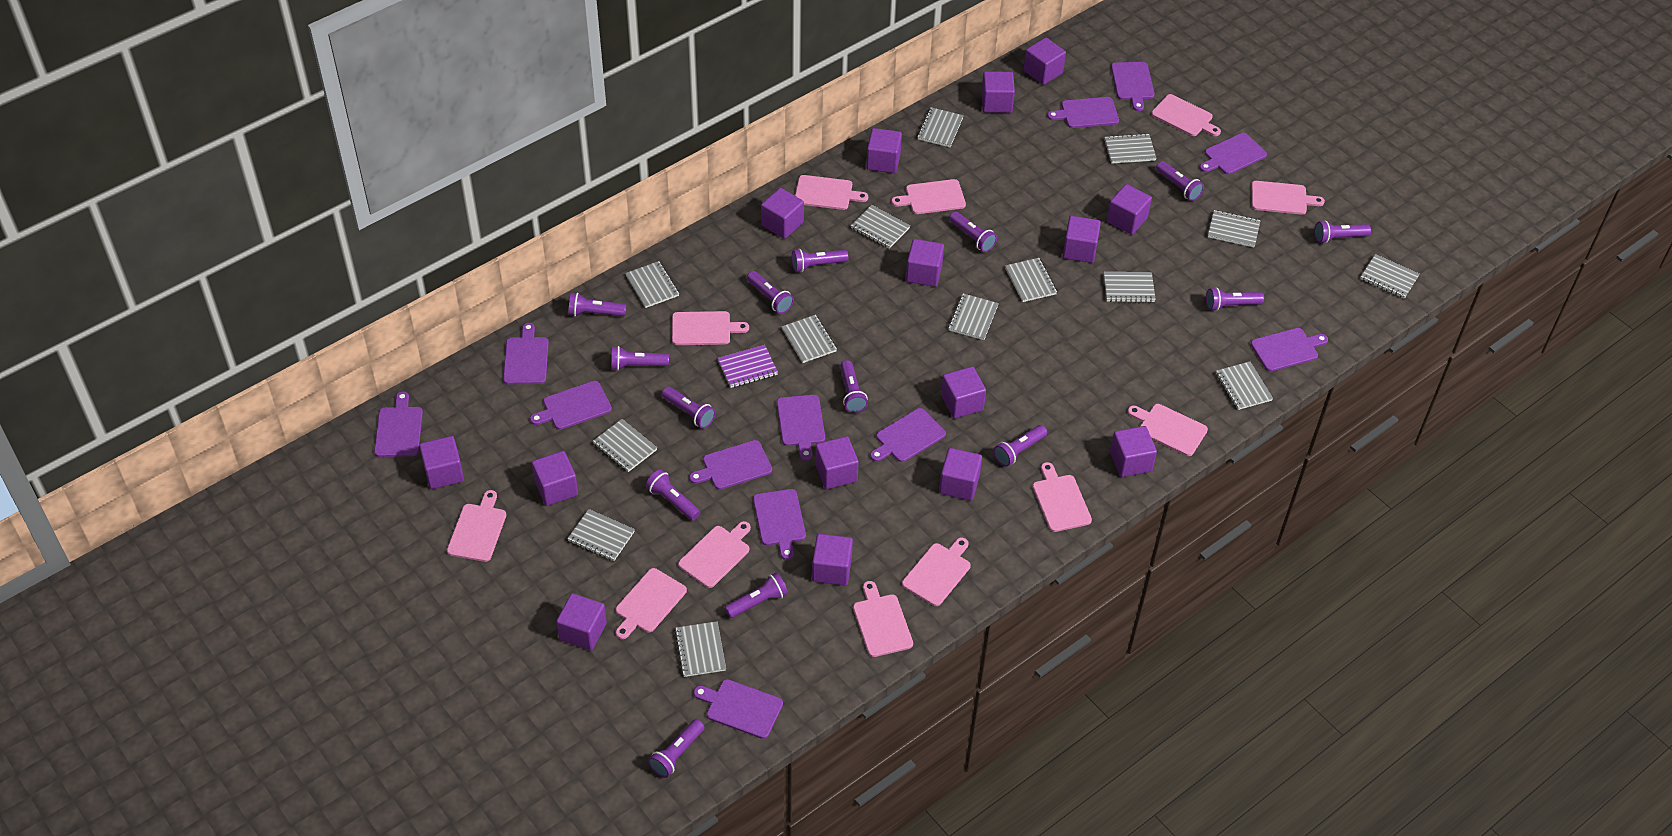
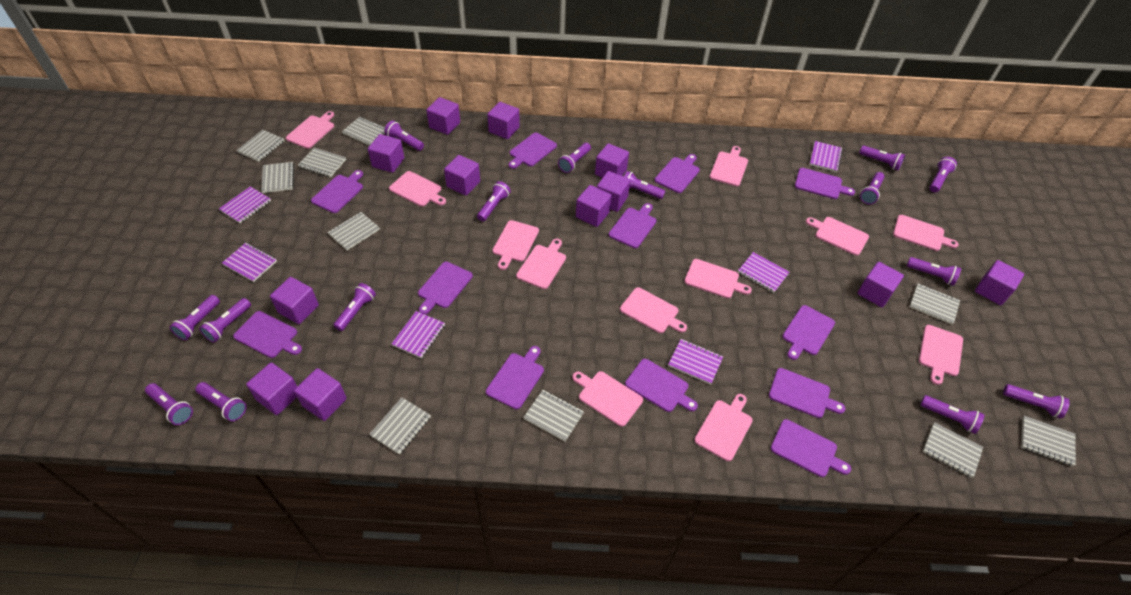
grey notebook: 14 -> 10
purple cube: 15 -> 12
purple flashlight: 14 -> 15
purple notebook: 1 -> 6

